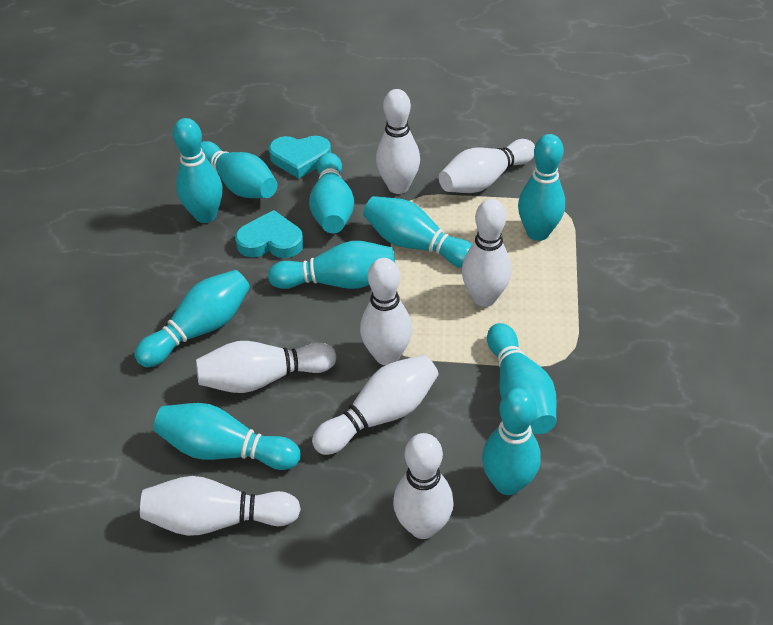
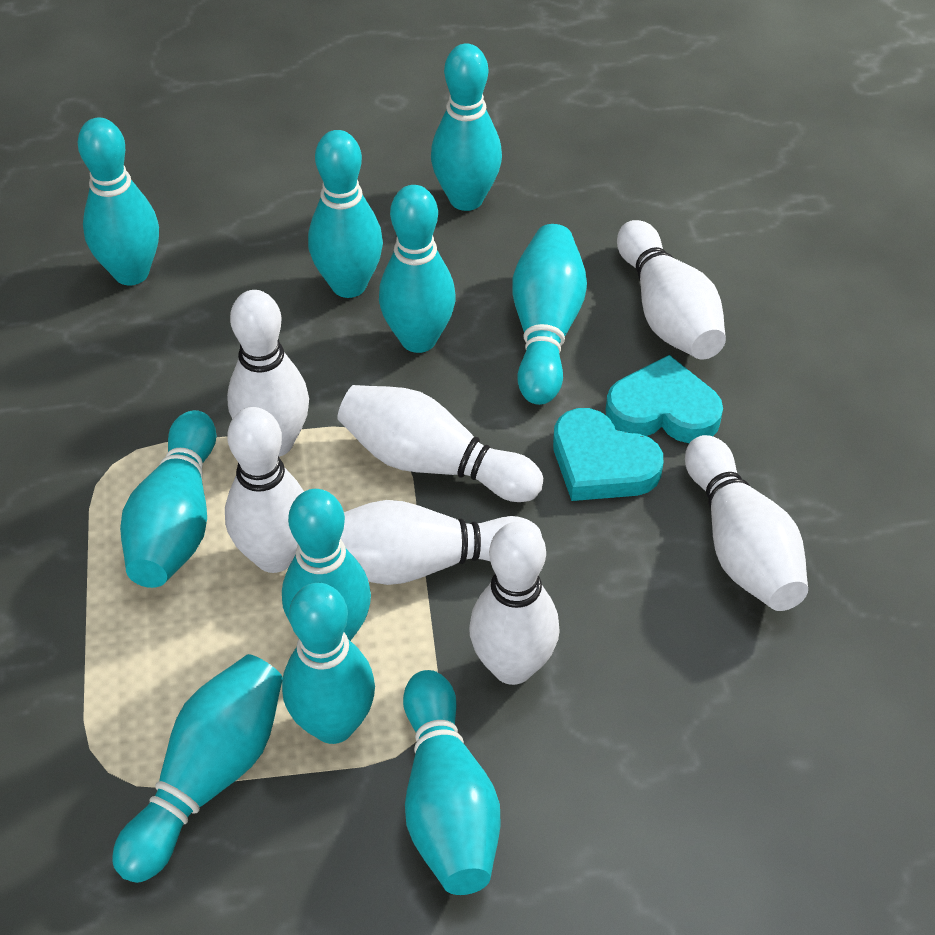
white bowling pin: 8 -> 7

